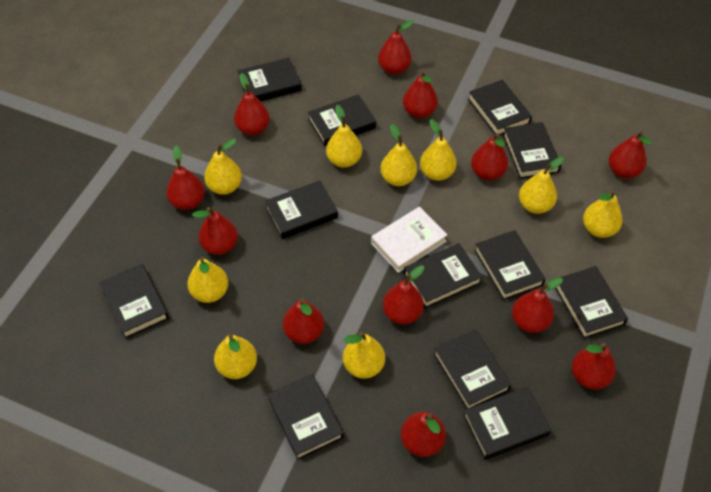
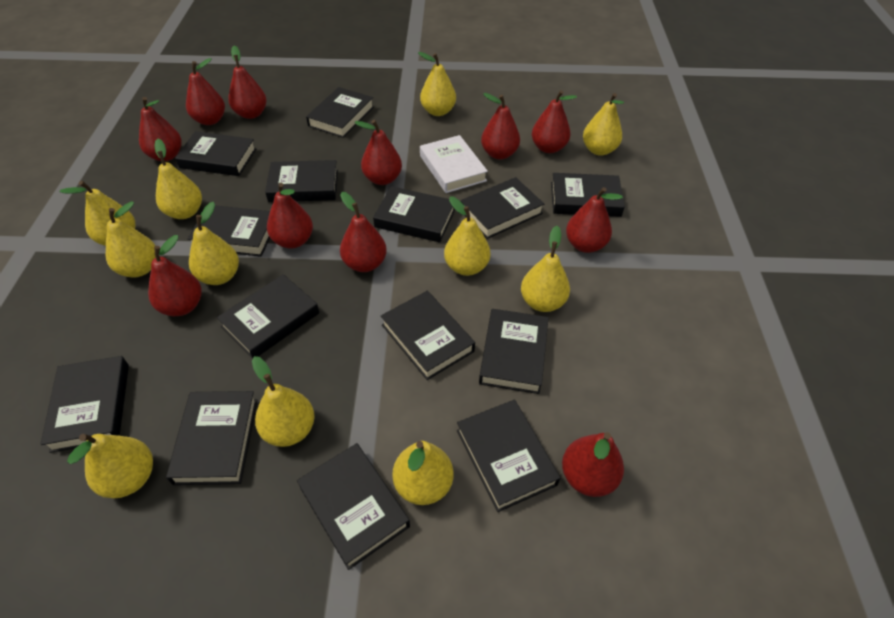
black book: 12 -> 14
red pear: 12 -> 11
yellow pear: 9 -> 11

